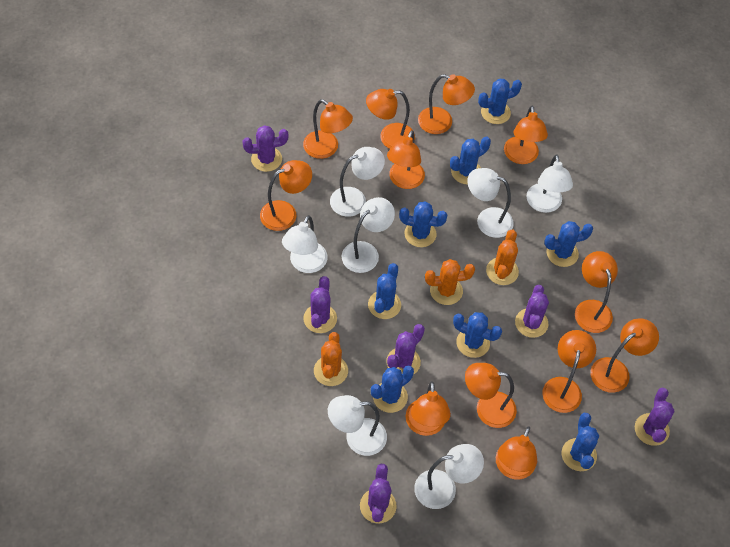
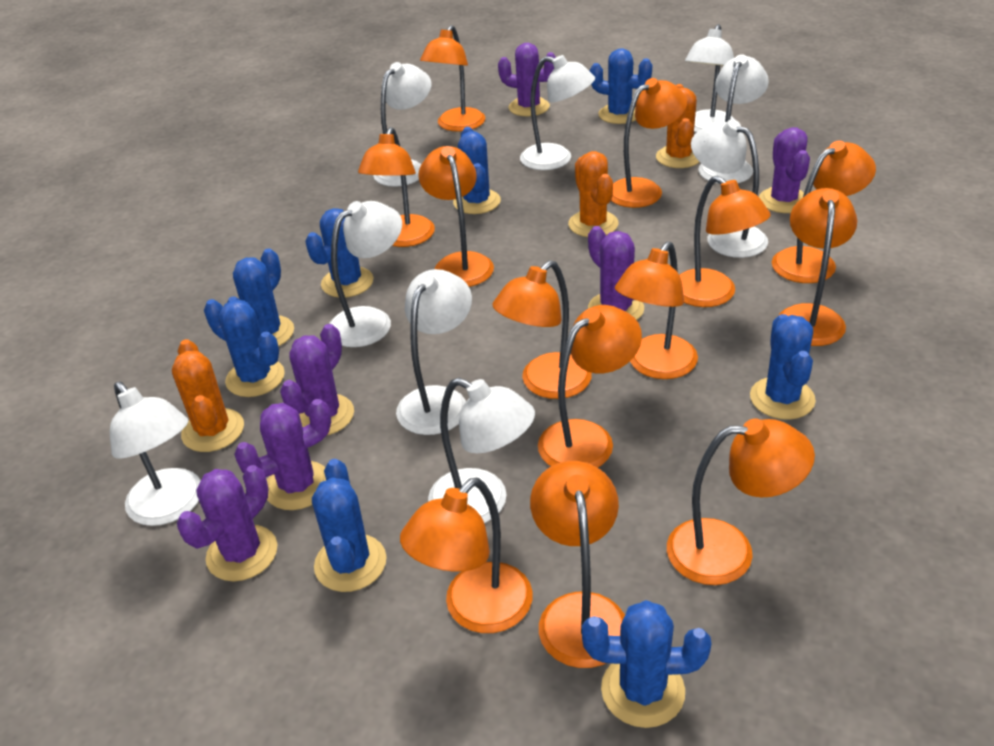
orange lamp: 12 -> 13
white lamp: 7 -> 9

